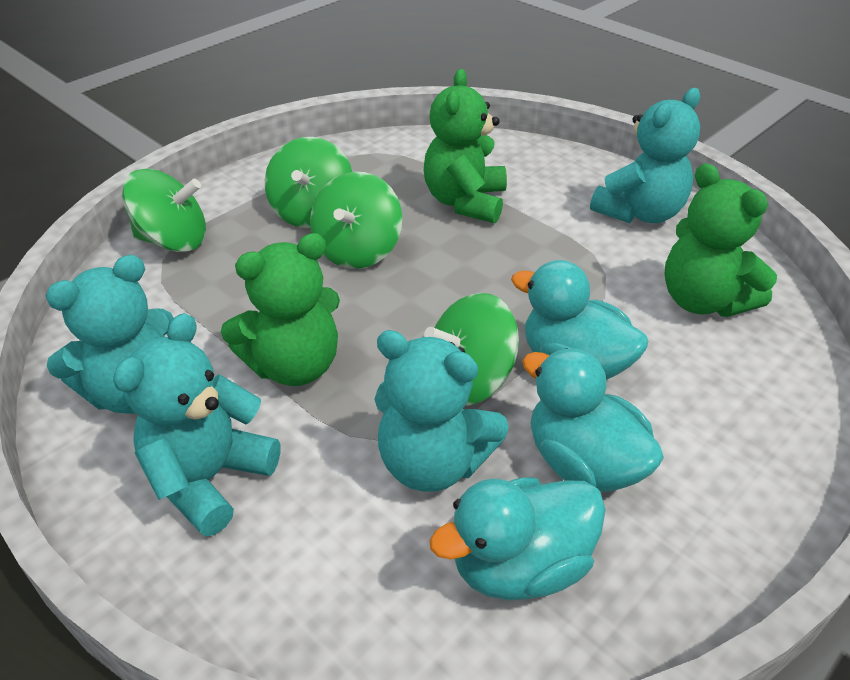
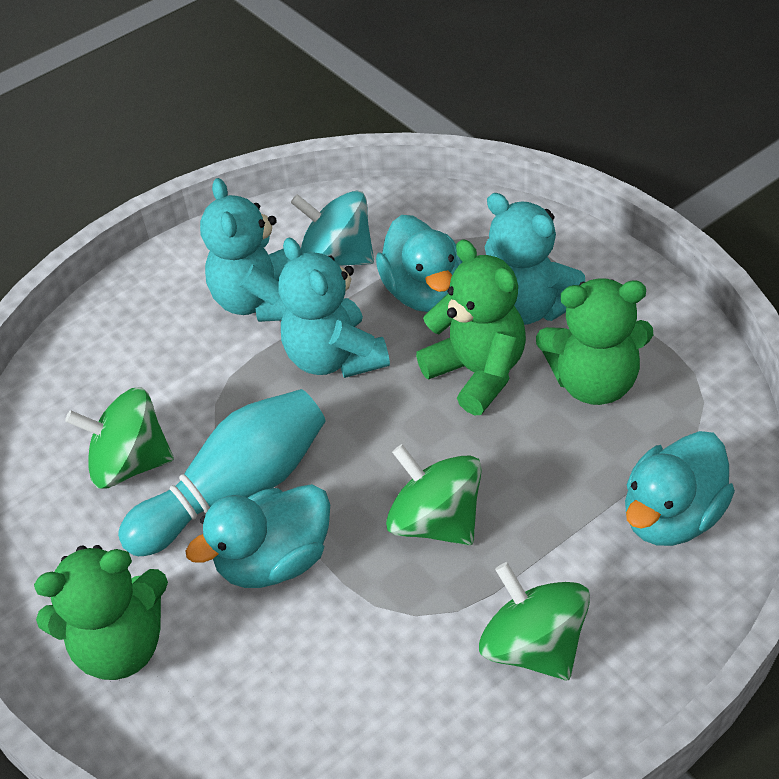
green spinning top: 4 -> 3
turquoise bowling pin: 0 -> 1
turquoise spinning top: 0 -> 1
turquoise teddy bear: 4 -> 3

